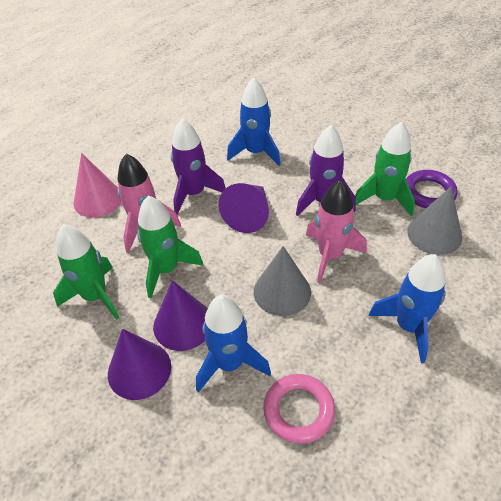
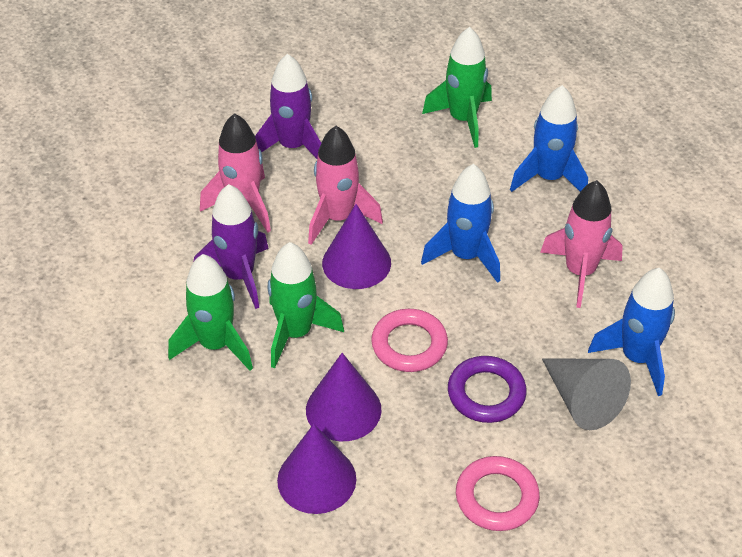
grey cone: 2 -> 1
pink cone: 1 -> 0
pink ring: 1 -> 2
pink rocket: 2 -> 3

